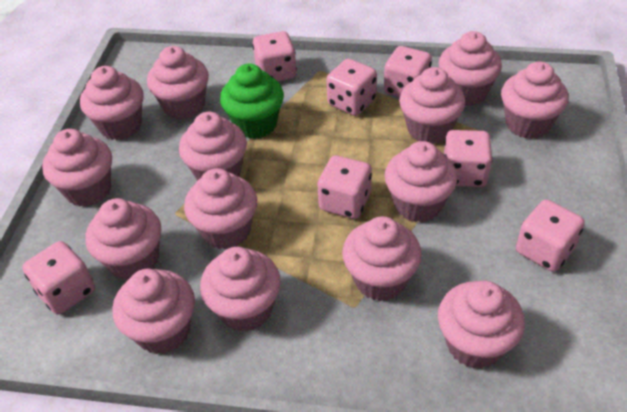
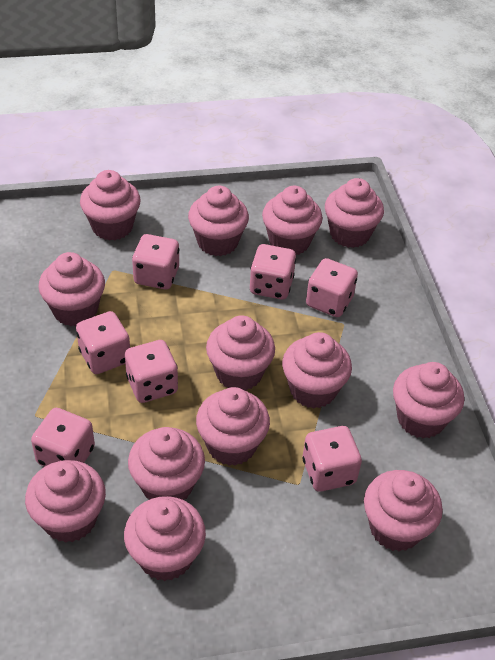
green cupcake: 1 -> 0
pink cupcake: 14 -> 13

